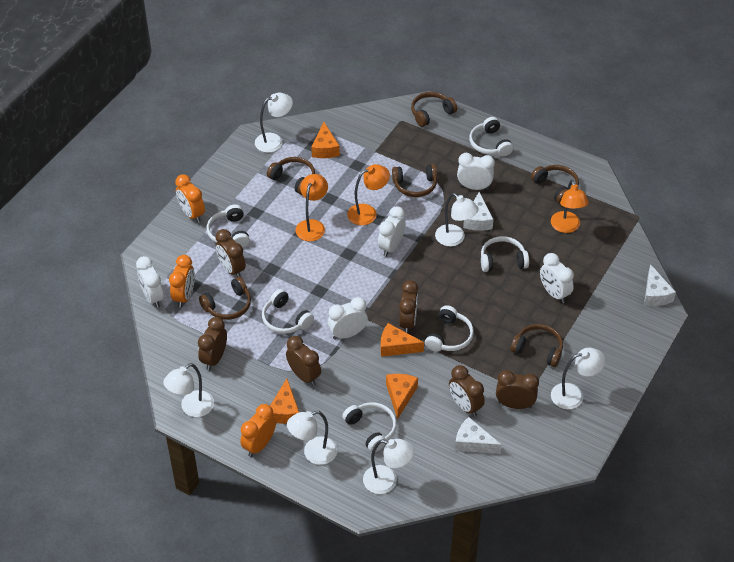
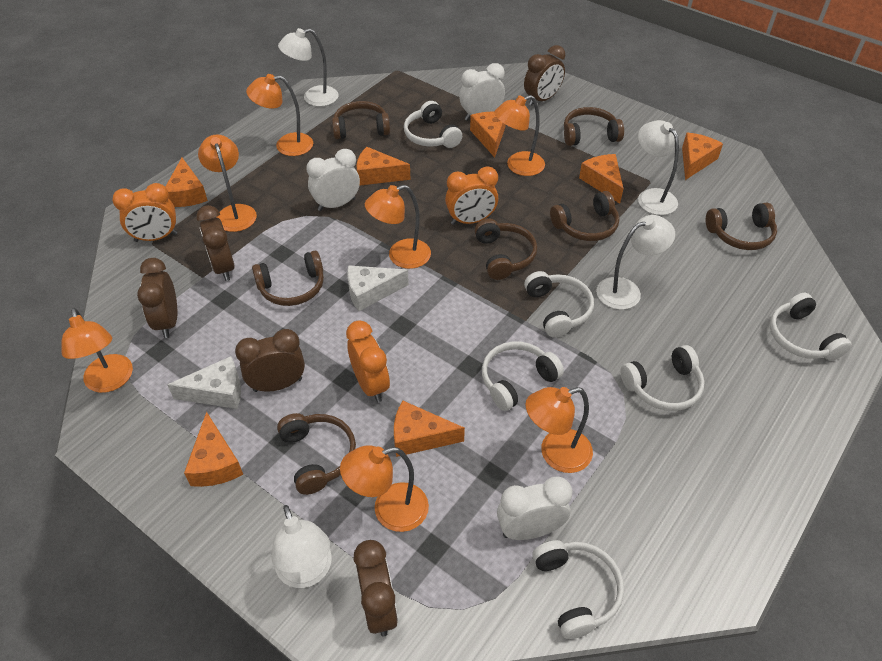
brown clock: 6 -> 5
brown headphones: 6 -> 7
orange cheese: 4 -> 7
orange lamp: 3 -> 7
white cheese: 3 -> 2
white clock: 5 -> 3
white lamp: 6 -> 4

